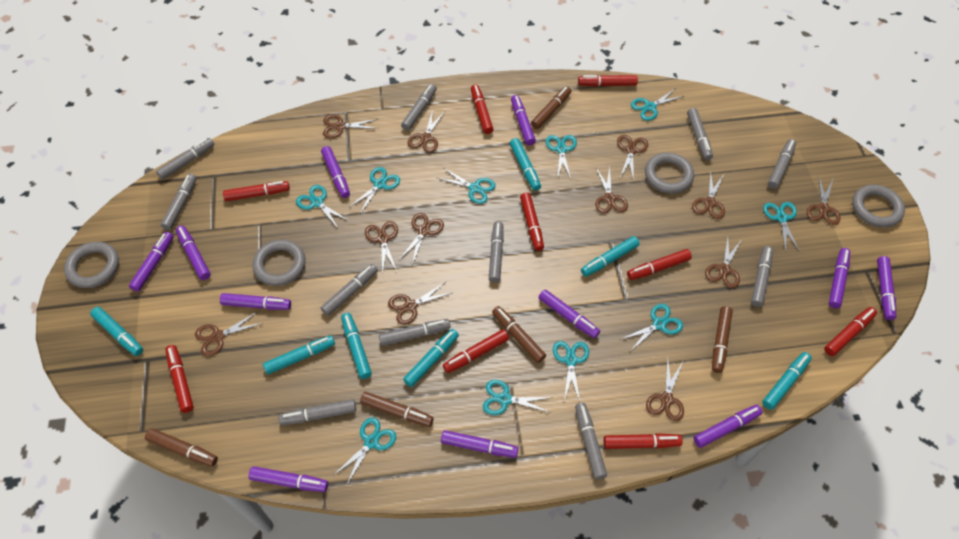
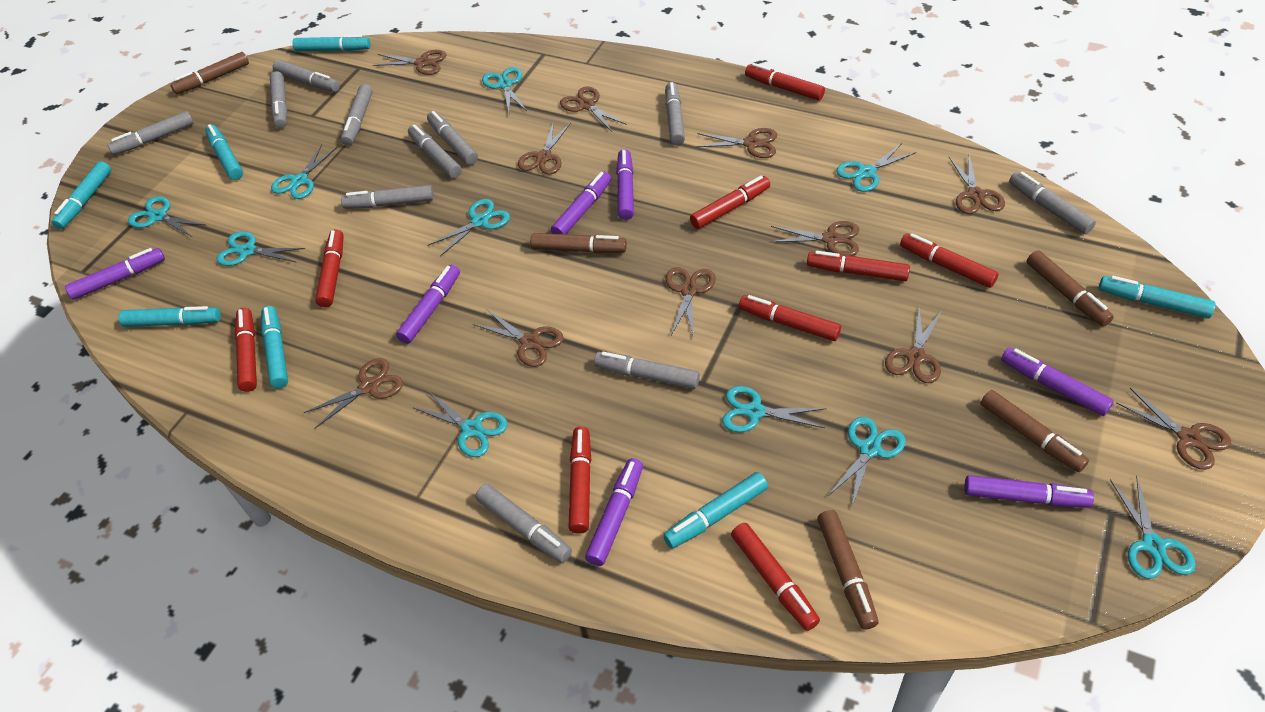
brown scissors: 12 -> 11
grey ring: 4 -> 0
purple marker: 11 -> 7

